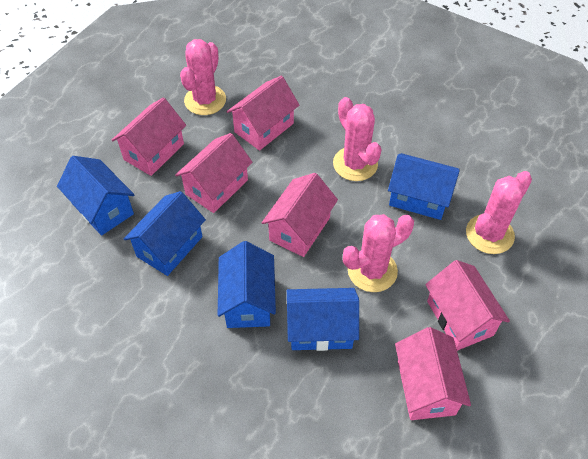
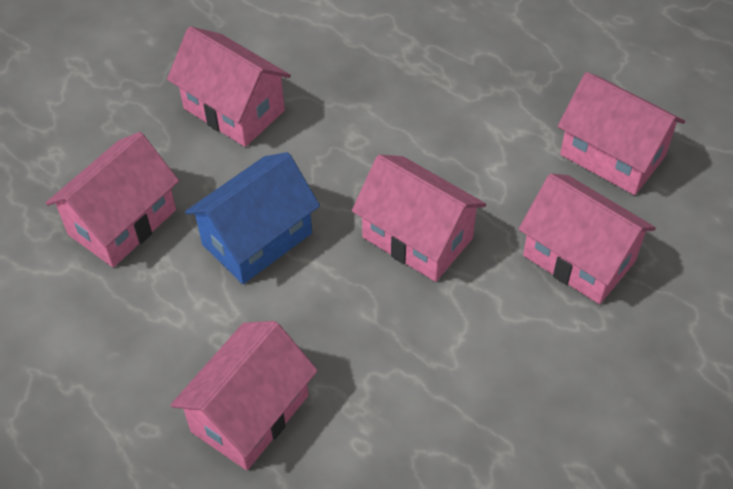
blue house: 5 -> 1
pink cactus: 4 -> 0

